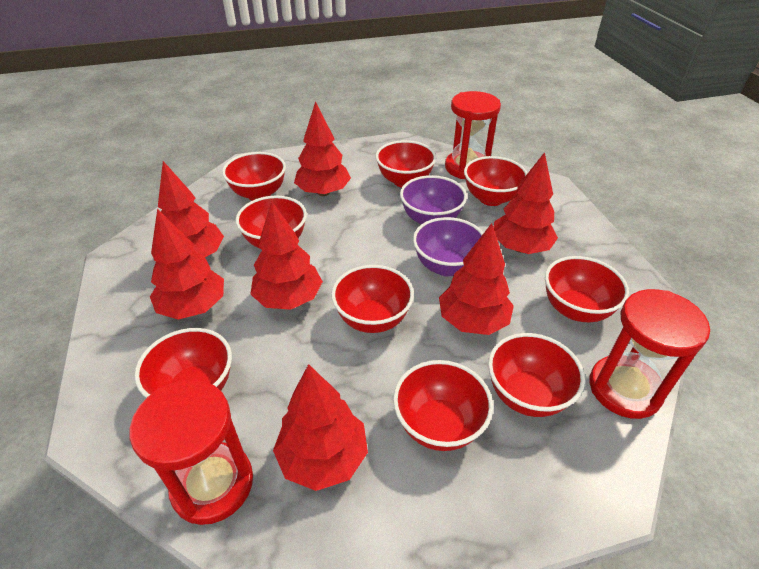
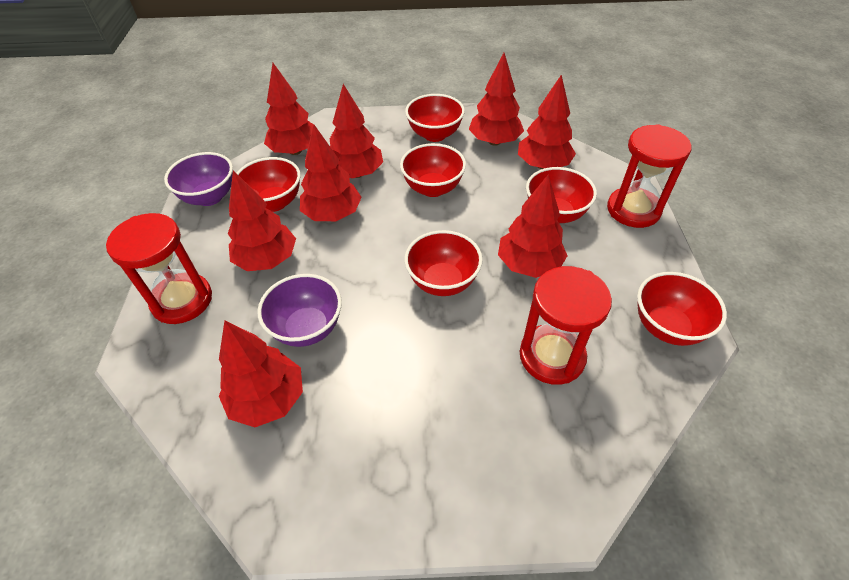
red bowl: 9 -> 6
red tree: 7 -> 8

